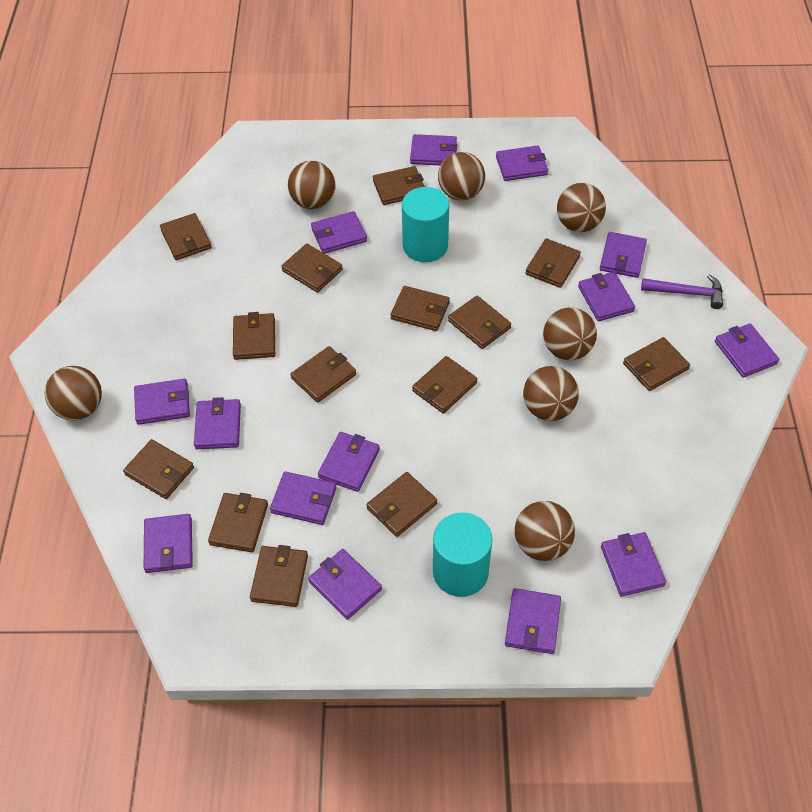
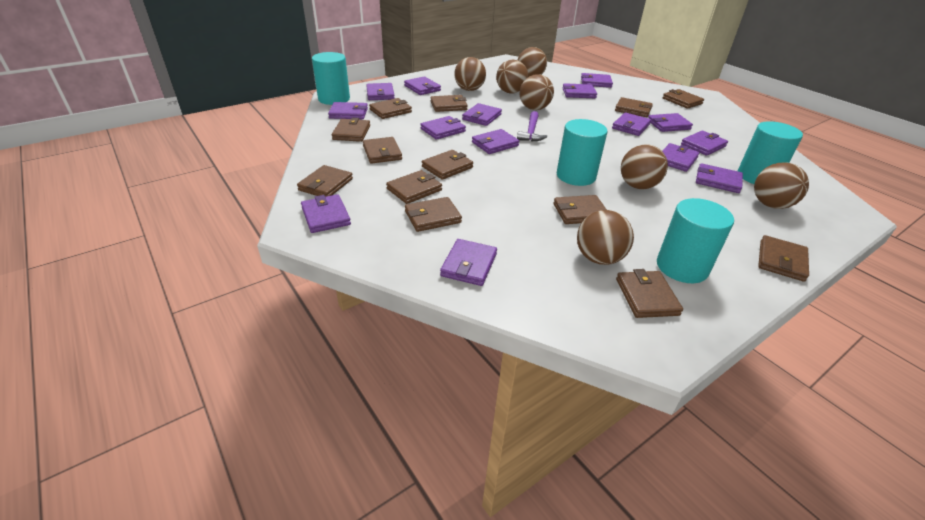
brown wallet: 14 -> 13
purple wallet: 14 -> 15
turquoise cylinder: 2 -> 4

